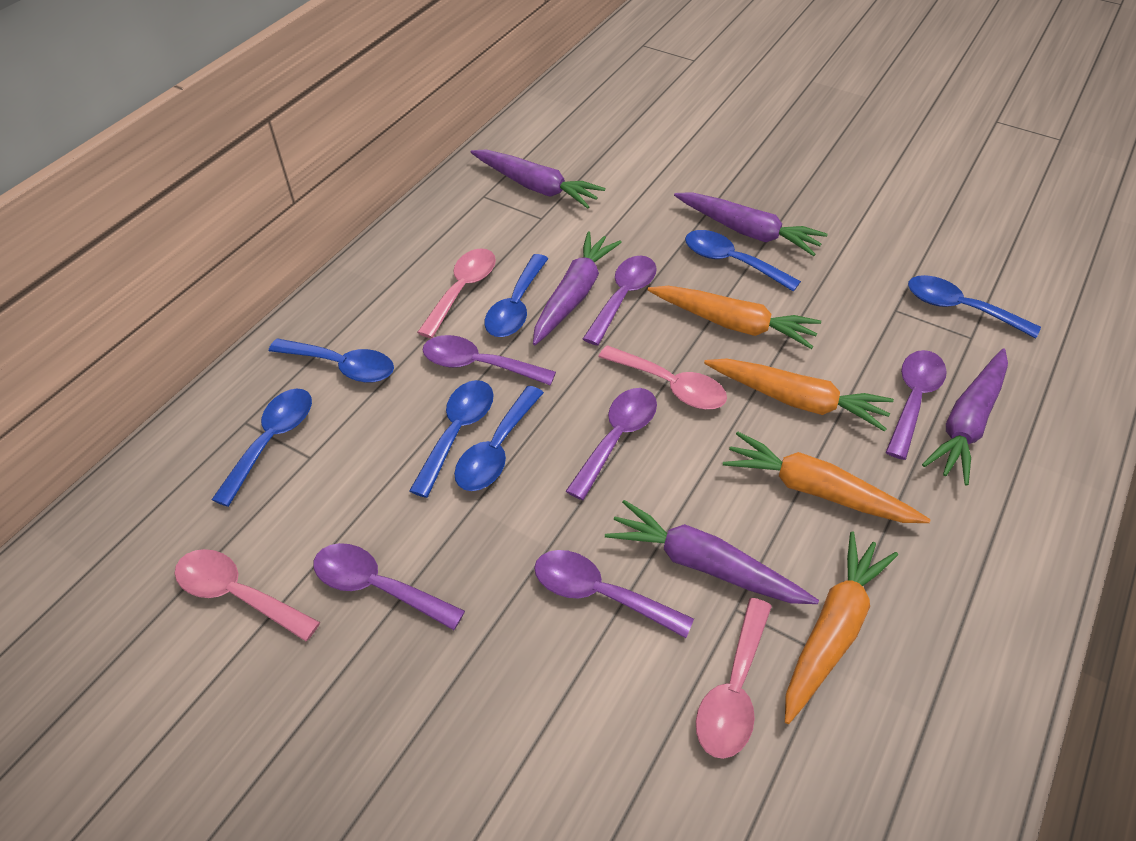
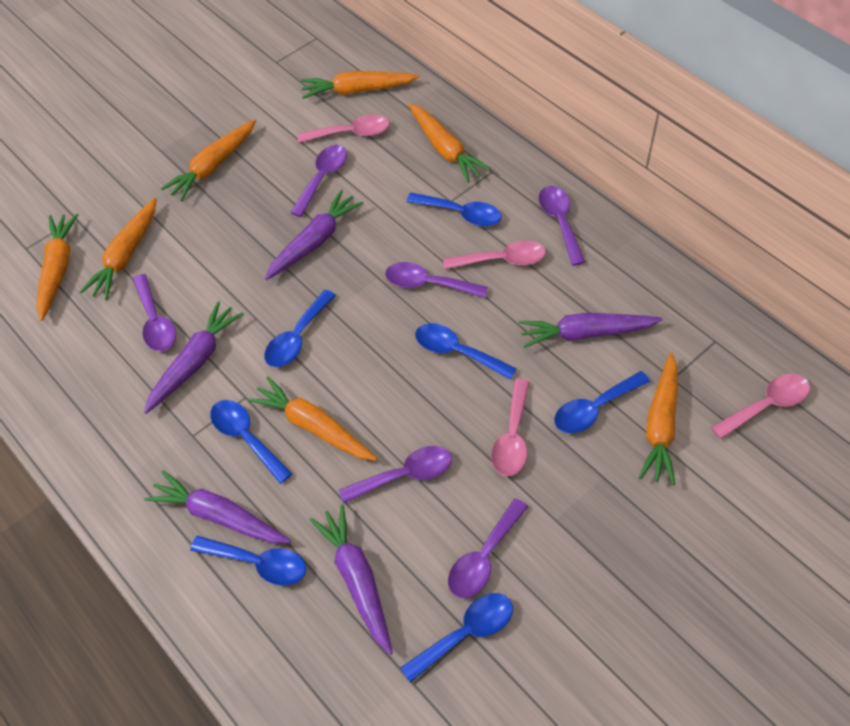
orange carrot: 4 -> 7

